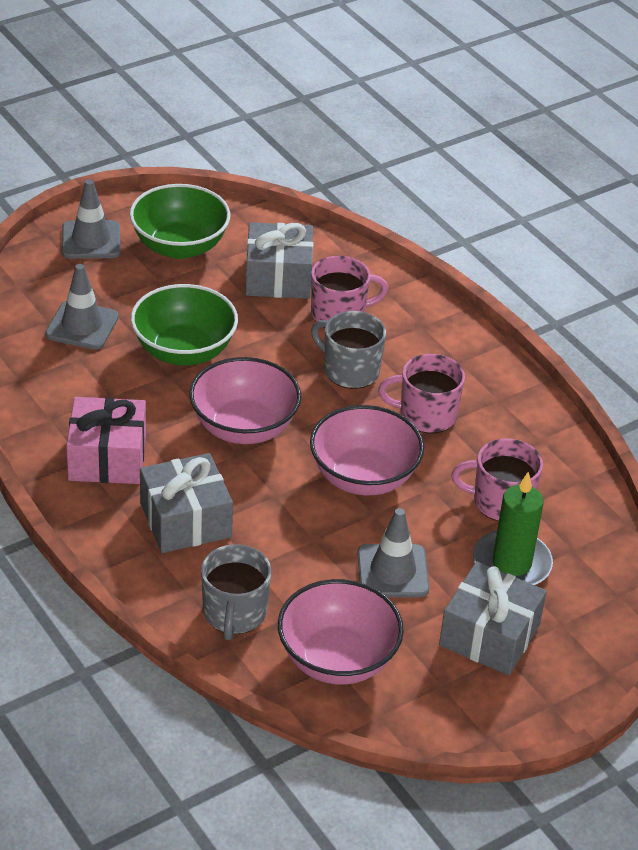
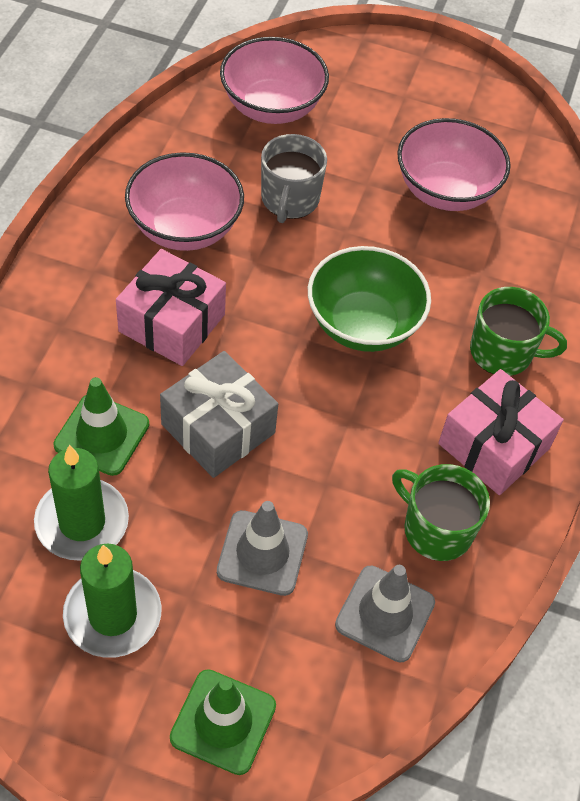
green bowl: 2 -> 1
green candle: 1 -> 2
green mug: 0 -> 2
green traffic cone: 0 -> 2
grey gift: 3 -> 1
grey mug: 2 -> 1
grey traffic cone: 3 -> 2
pink gift: 1 -> 2
pink mug: 3 -> 0

